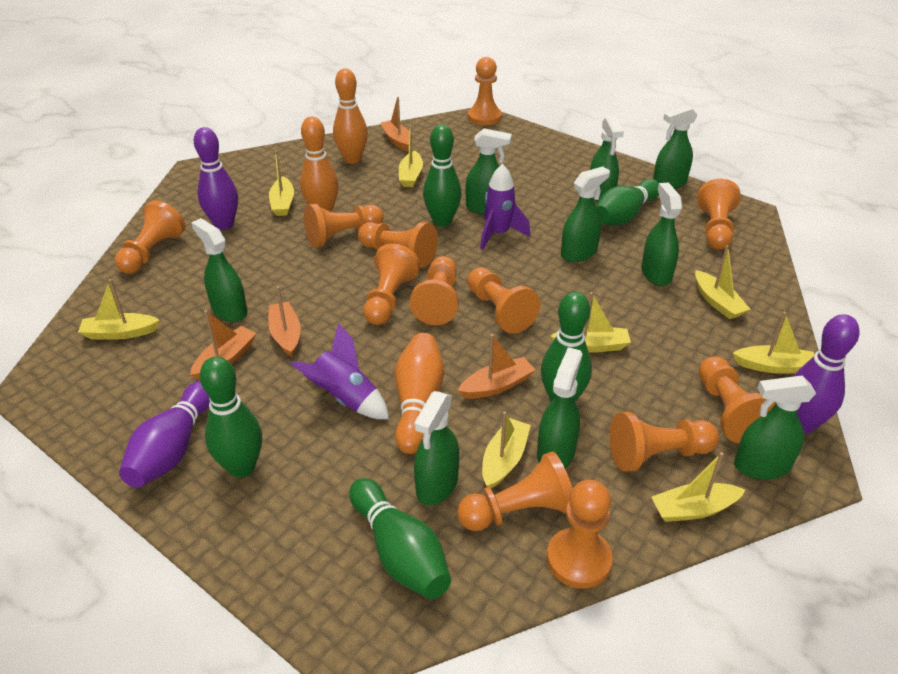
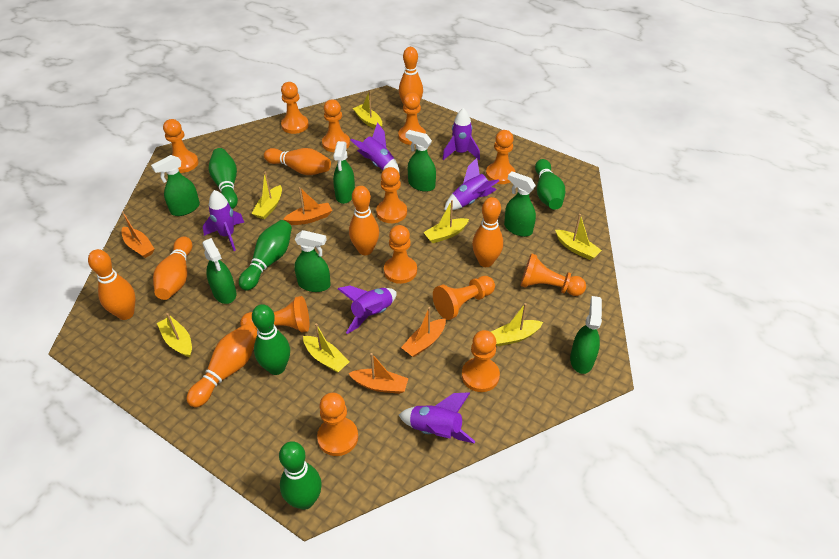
green spray bottle: 9 -> 7
orange bowling pin: 3 -> 7
purple bowling pin: 3 -> 0
purple rocket: 2 -> 6
yellow boat: 8 -> 7

